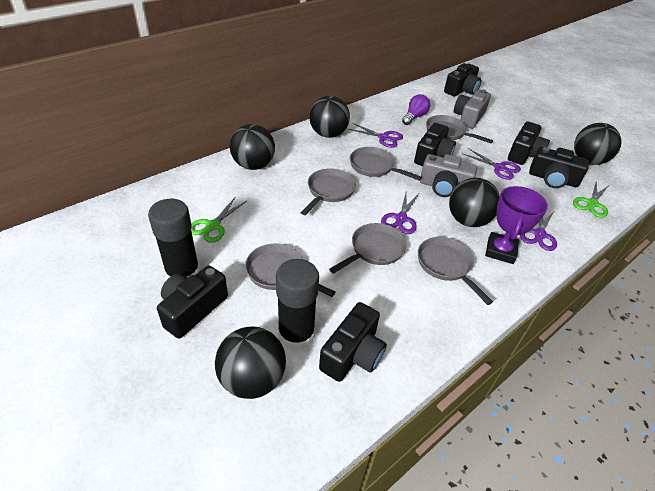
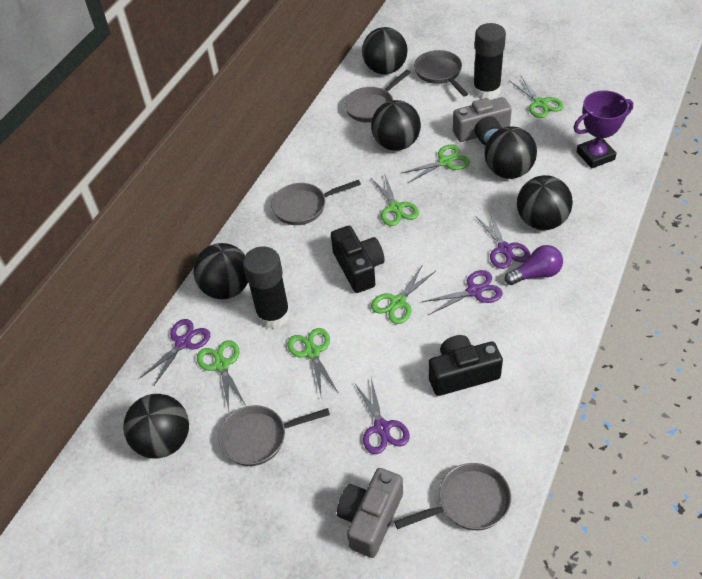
black ball: 5 -> 6
black camera: 6 -> 2
green scissors: 2 -> 6
grey pan: 6 -> 5

